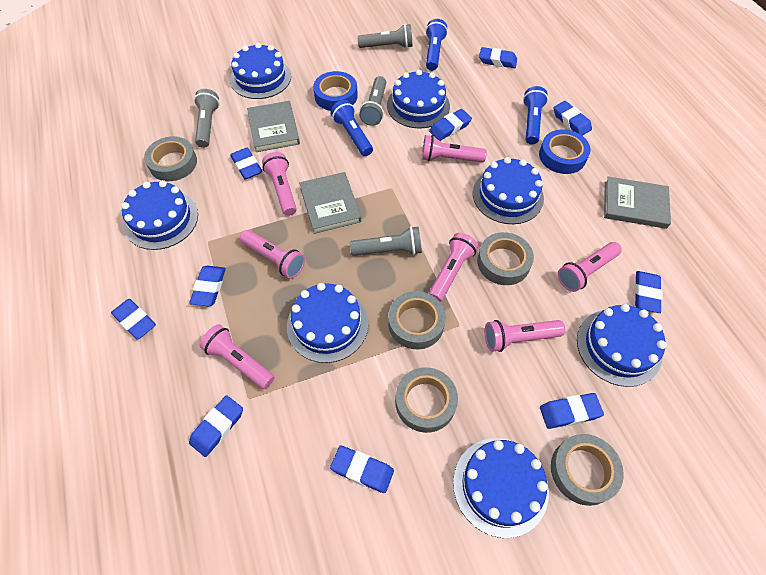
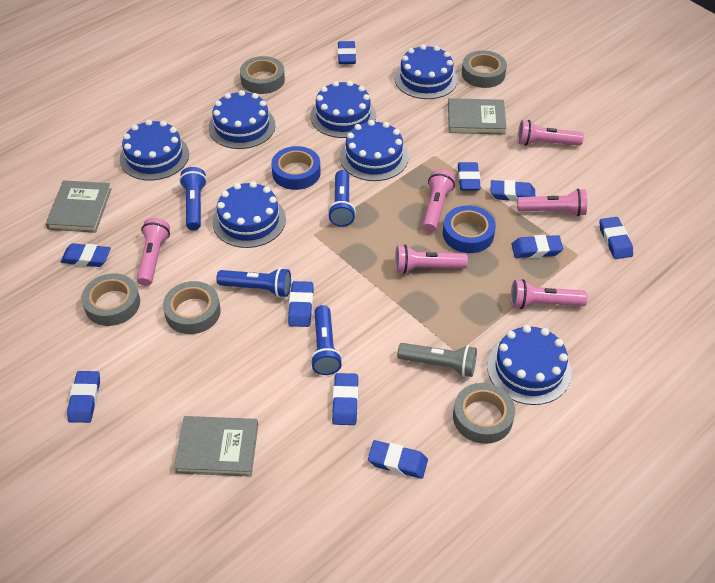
blue flashlight: 3 -> 4
grey flashlight: 4 -> 1
pink flashlight: 7 -> 6

